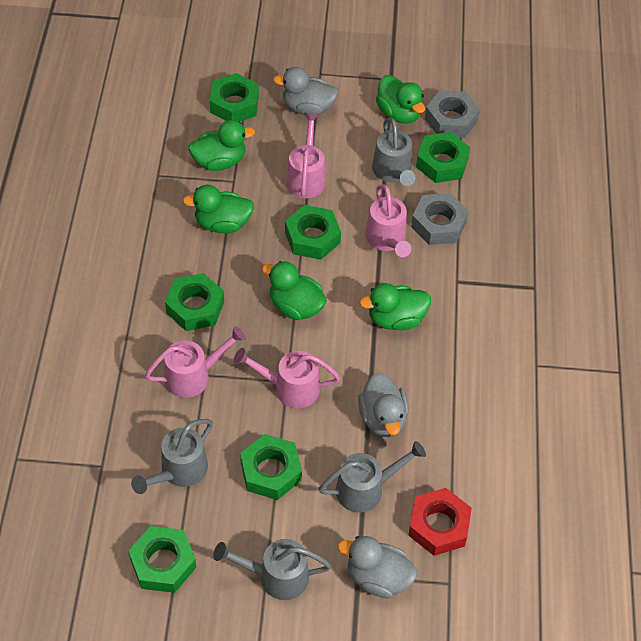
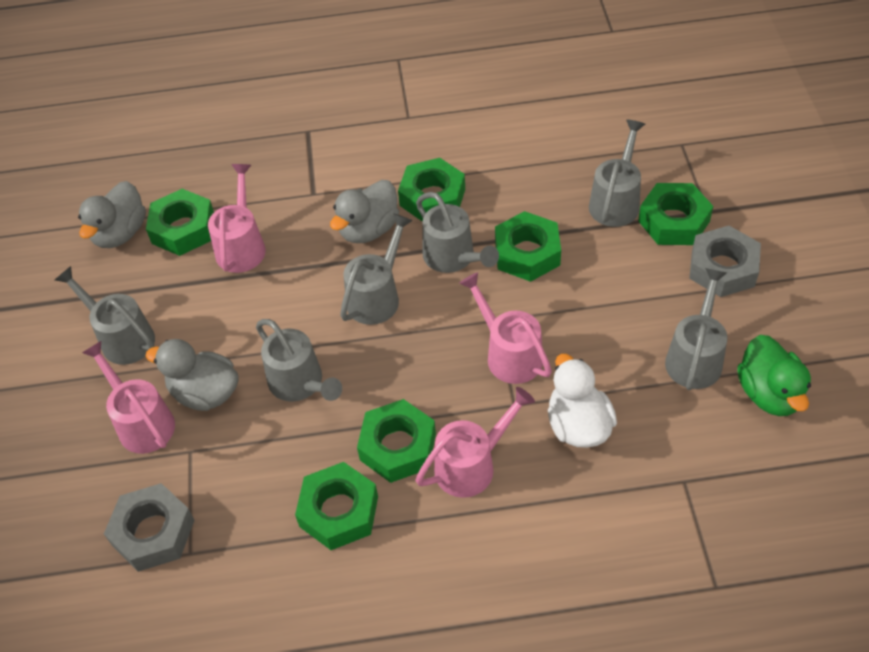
green duck: 5 -> 1
grey watering can: 4 -> 6
red nut: 1 -> 0
white duck: 0 -> 1

